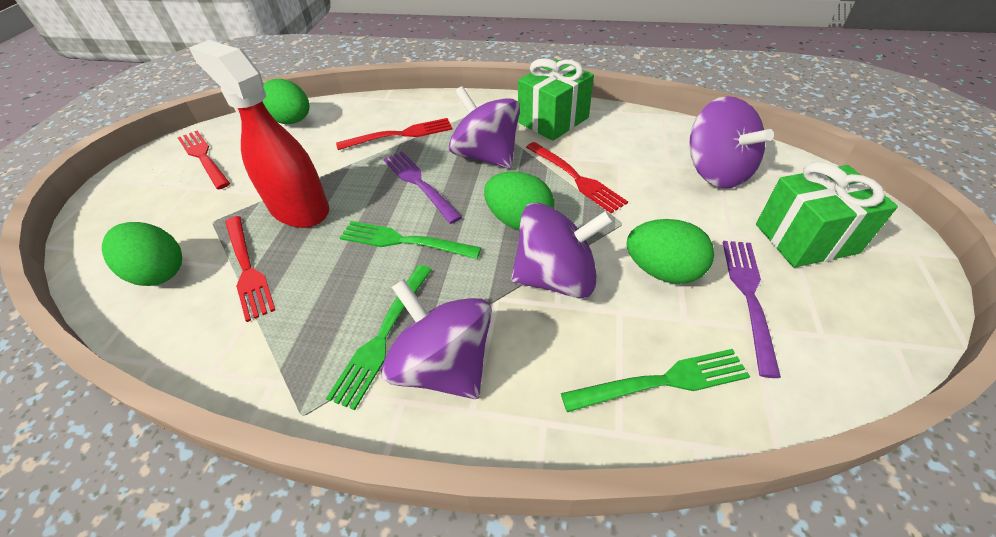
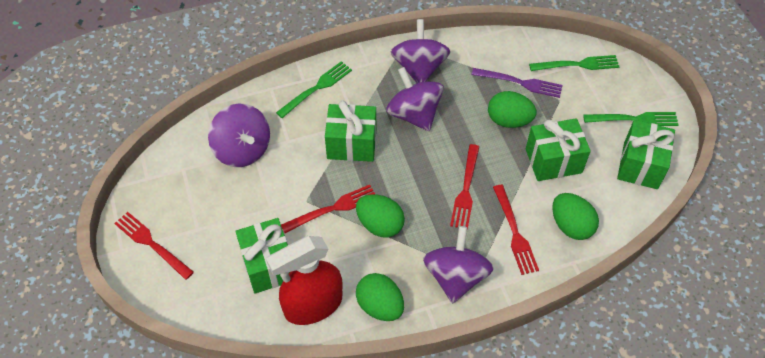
green gift: 2 -> 4
purple fork: 2 -> 1

